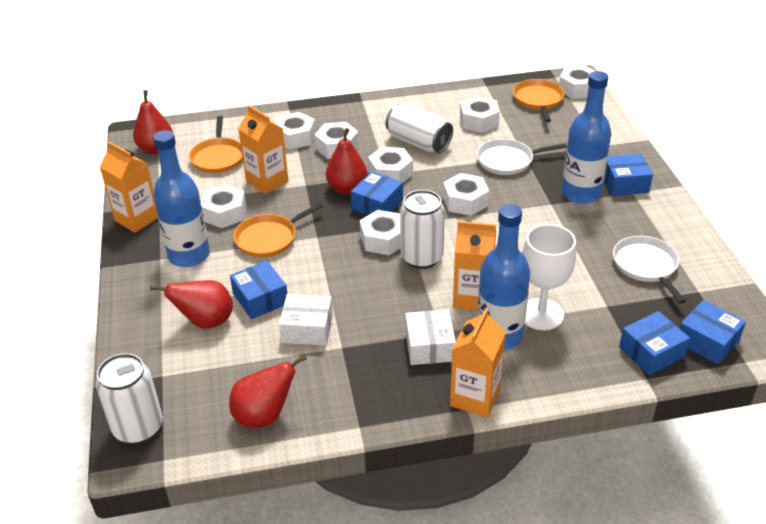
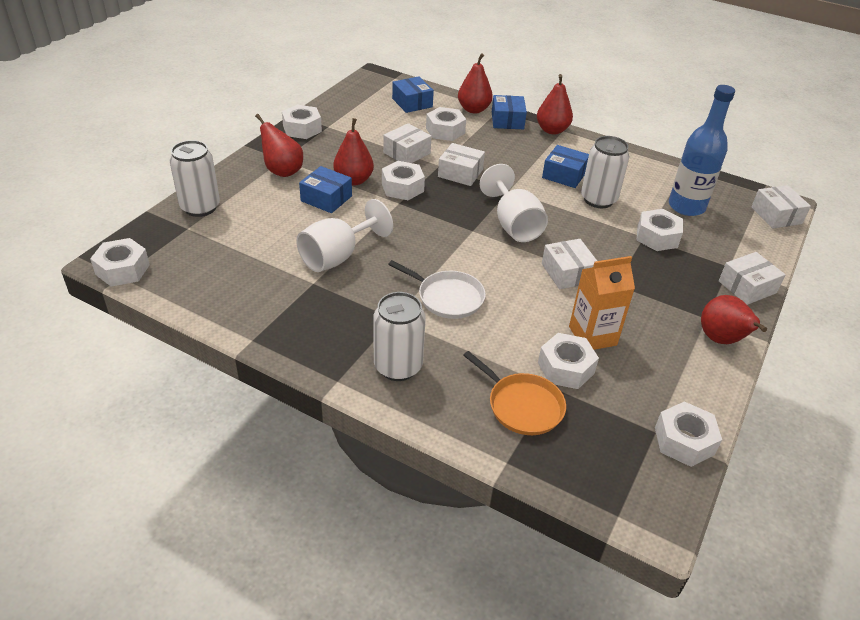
blue bottle: 3 -> 1
blue box: 5 -> 4
orange carton: 4 -> 1
orange pan: 3 -> 1
red pear: 4 -> 5
white box: 2 -> 5
white goblet: 1 -> 2
white nut: 8 -> 7
white pan: 2 -> 1

